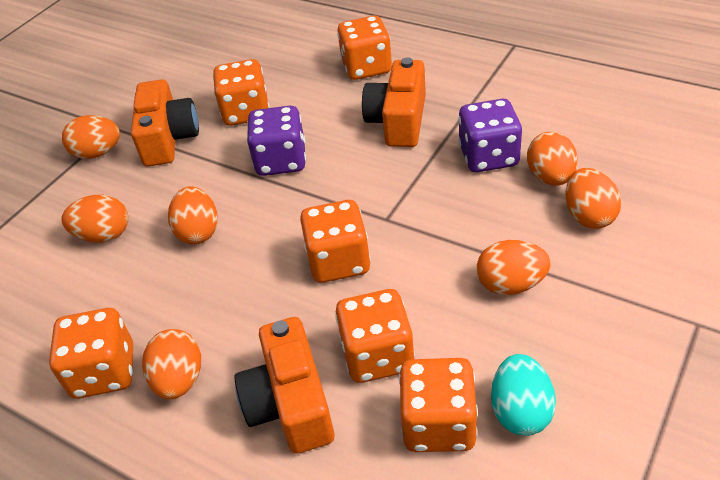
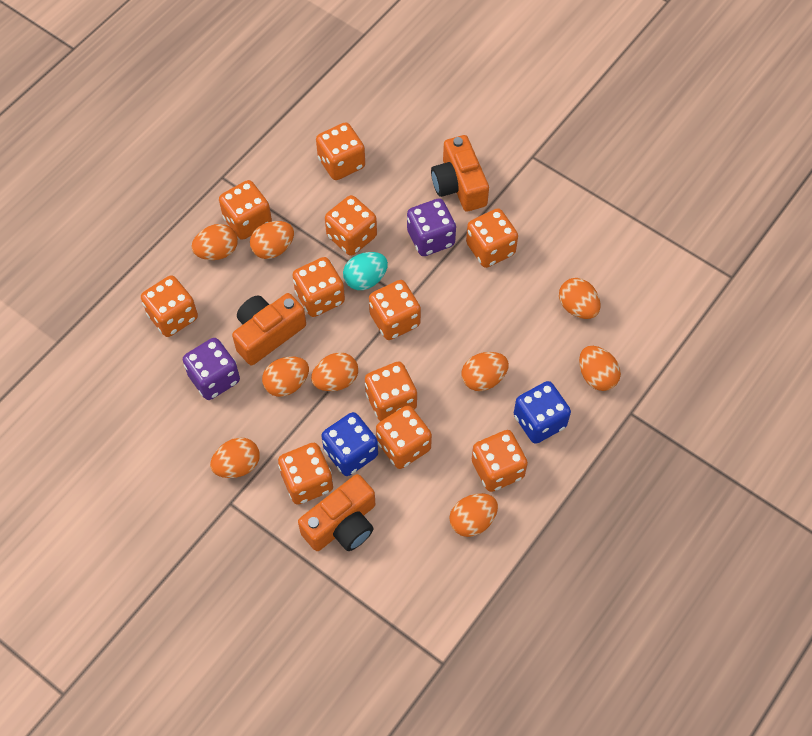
blue dice: 0 -> 2
orange dice: 6 -> 11
orange egg: 7 -> 9

